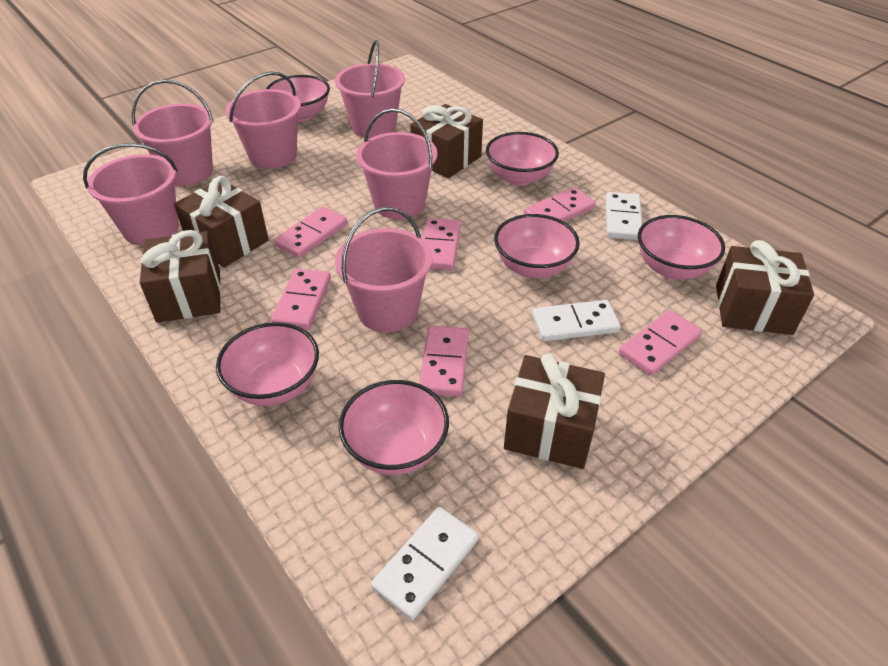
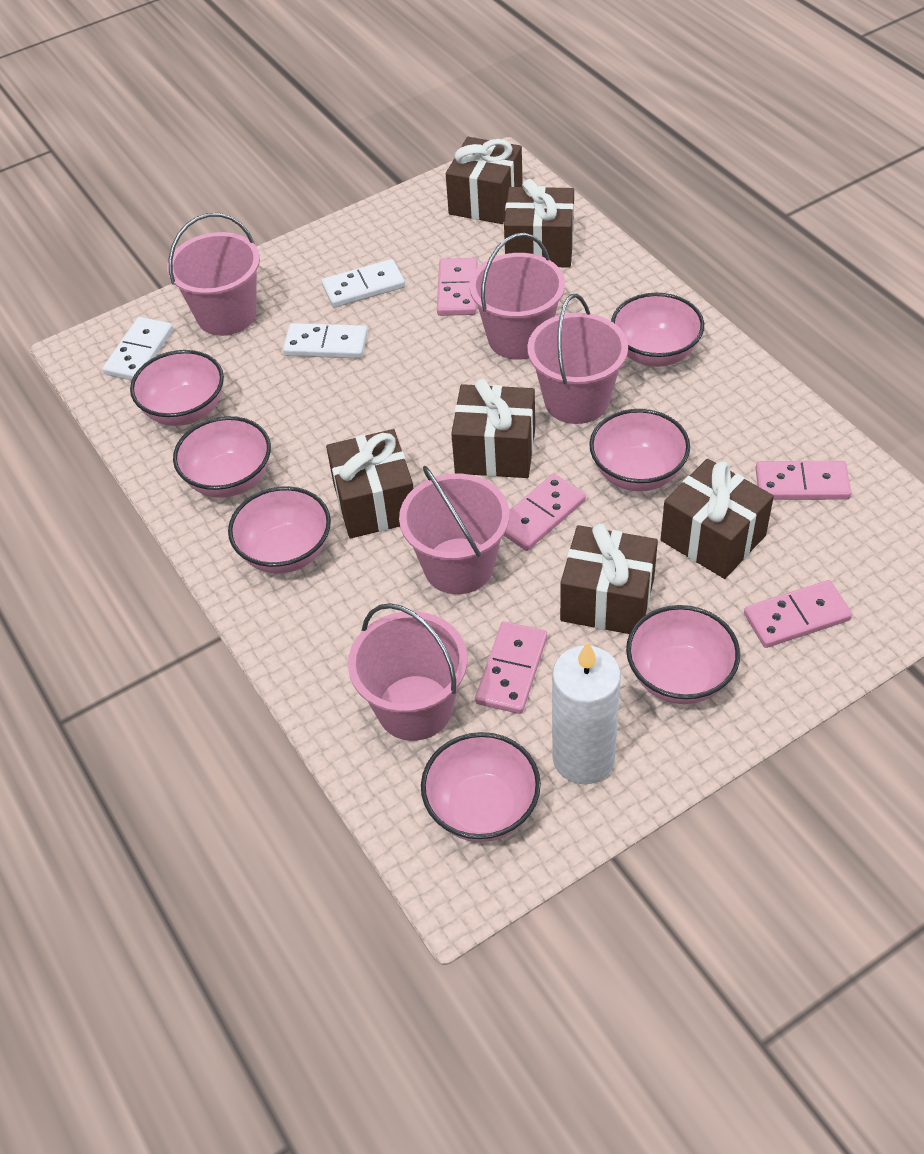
brown gift: 5 -> 6
pink bowl: 6 -> 7
pink bucket: 6 -> 5
pink domino: 6 -> 5
white candle: 0 -> 1

